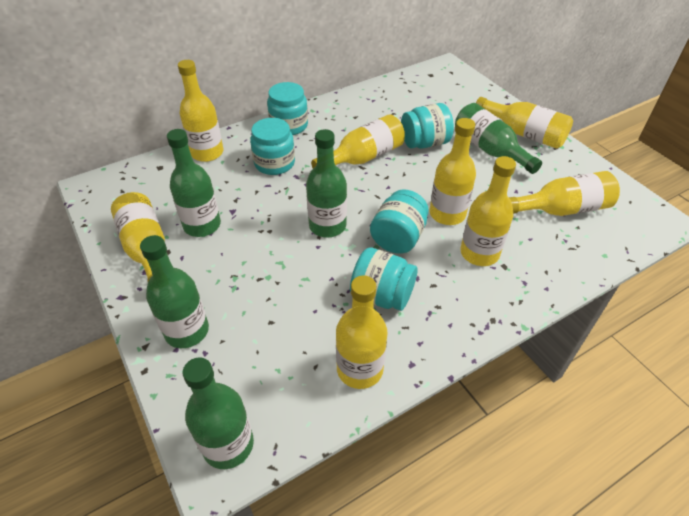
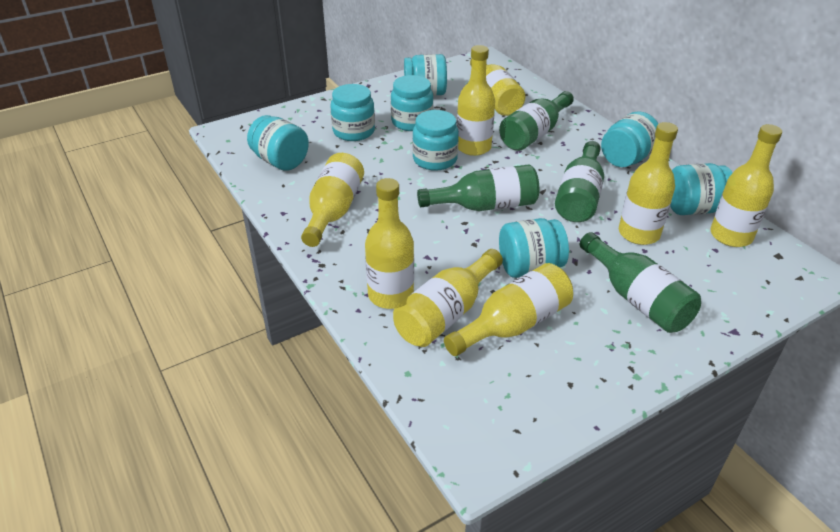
green bottle: 5 -> 4
turquoise jar: 5 -> 8

